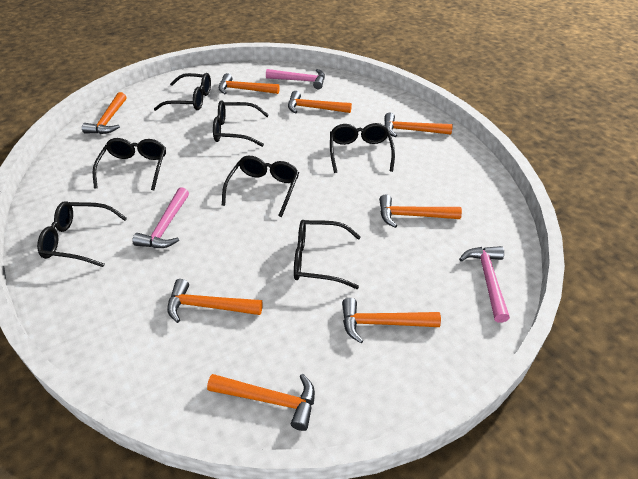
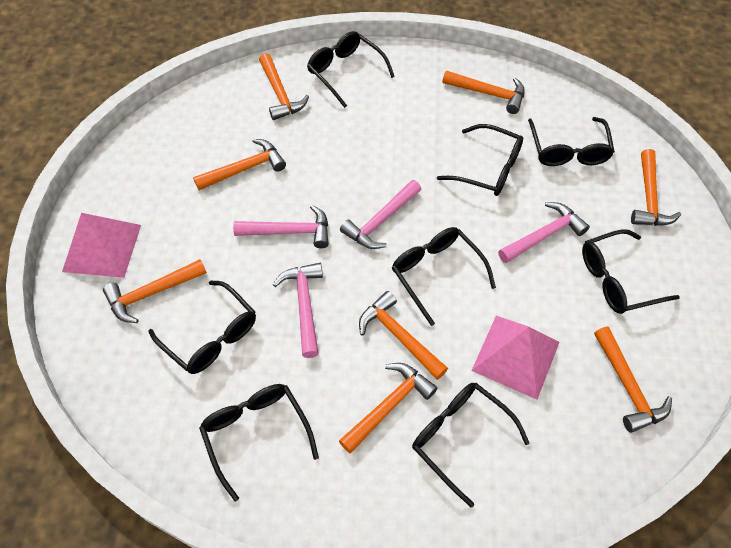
black glasses: 7 -> 8
pink hammer: 3 -> 4
pink pyramid: 0 -> 2

